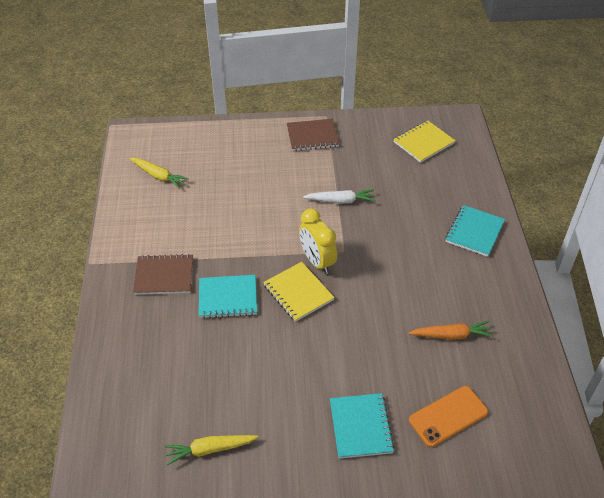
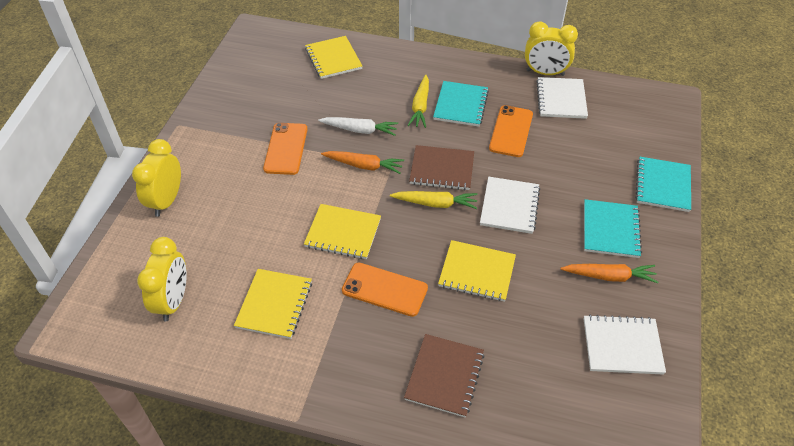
orange carrot: 1 -> 2
orange phone: 1 -> 3
white notebook: 0 -> 3
yellow clock: 1 -> 3
yellow notebook: 2 -> 4

